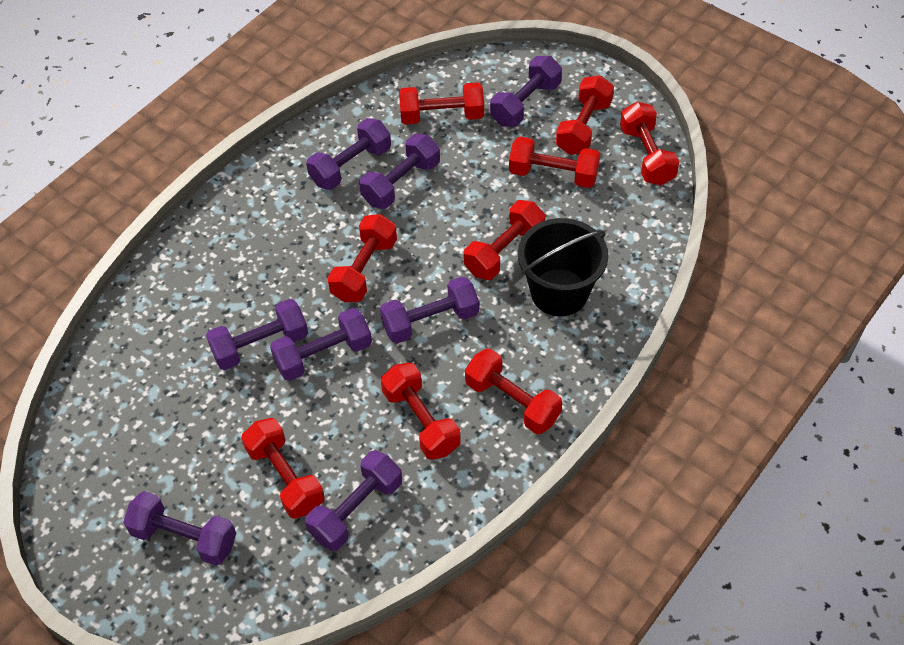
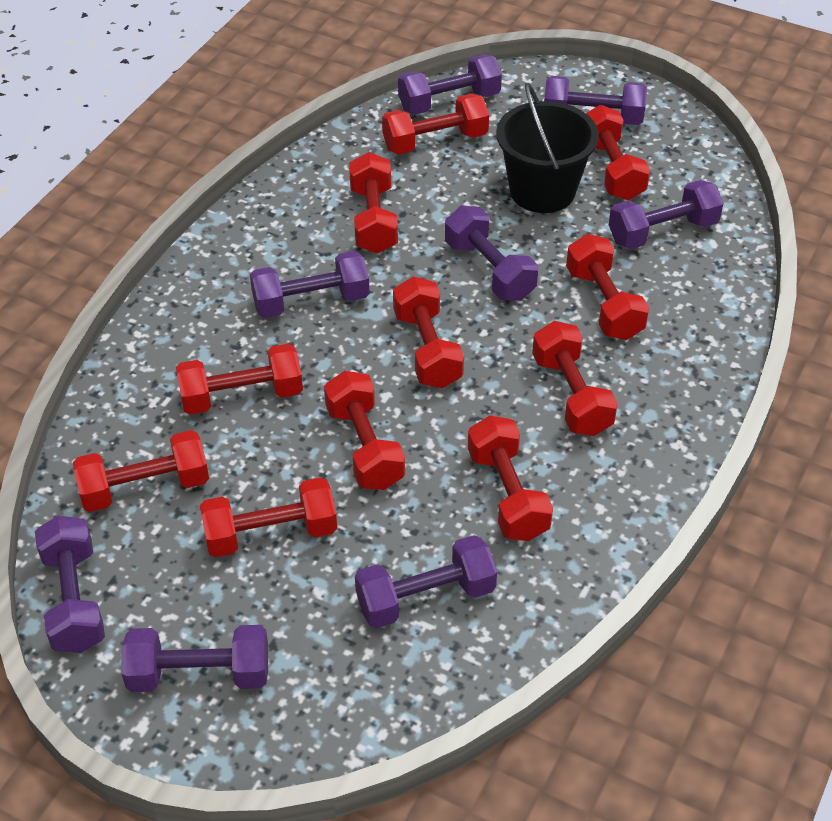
red dumbbell: 9 -> 11

